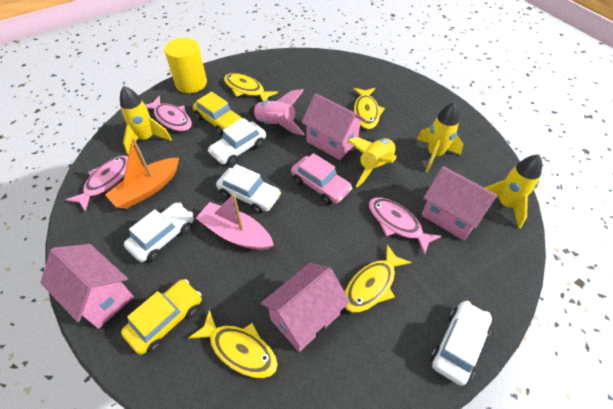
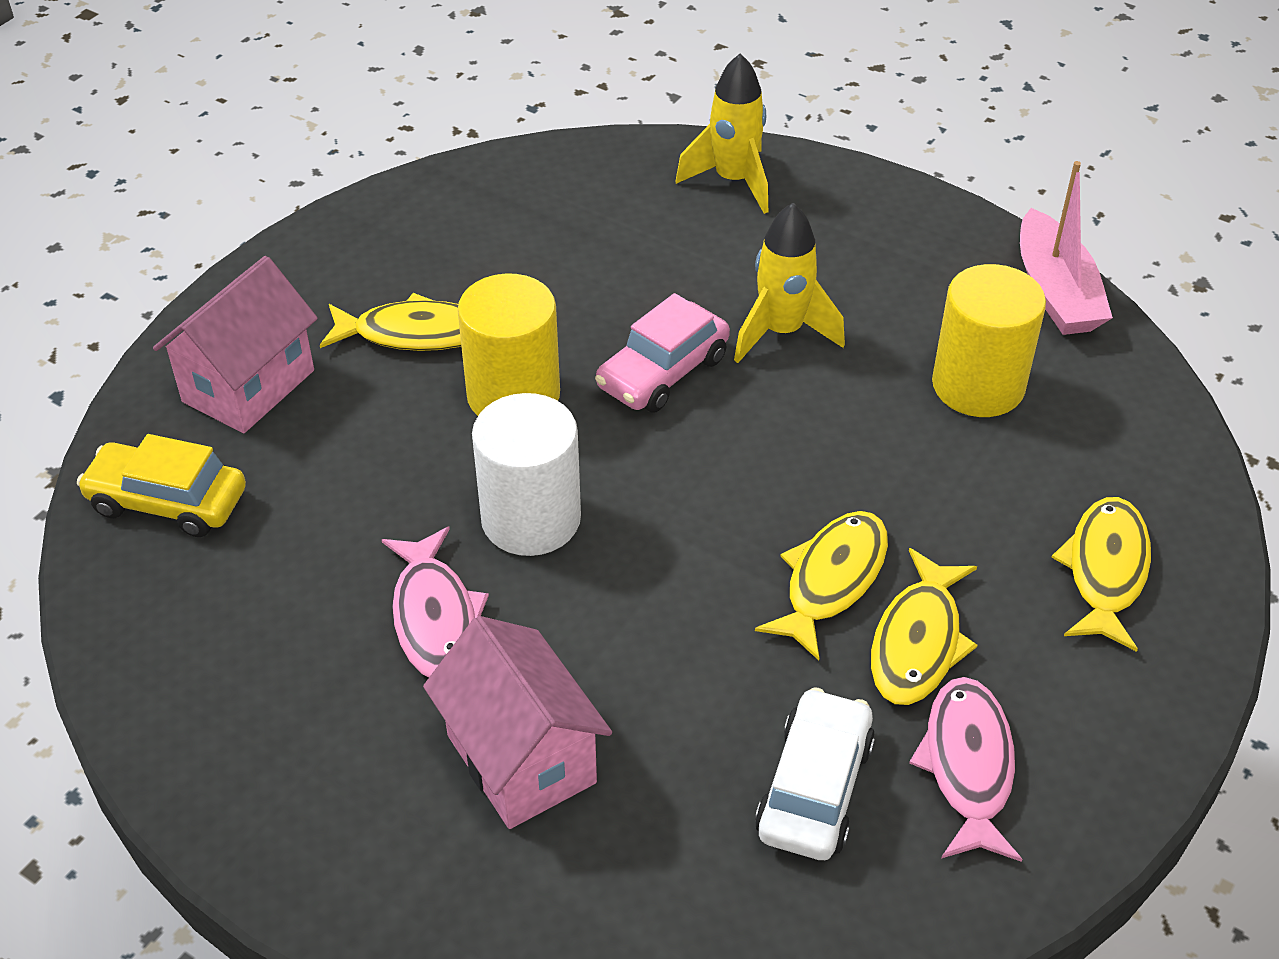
orange boat: 1 -> 0
pink fish: 3 -> 2
pink house: 4 -> 2
pink rocket: 1 -> 0
white car: 4 -> 1
white cylinder: 0 -> 1
yellow car: 2 -> 1
yellow cylinder: 1 -> 2
yellow rocket: 4 -> 2

